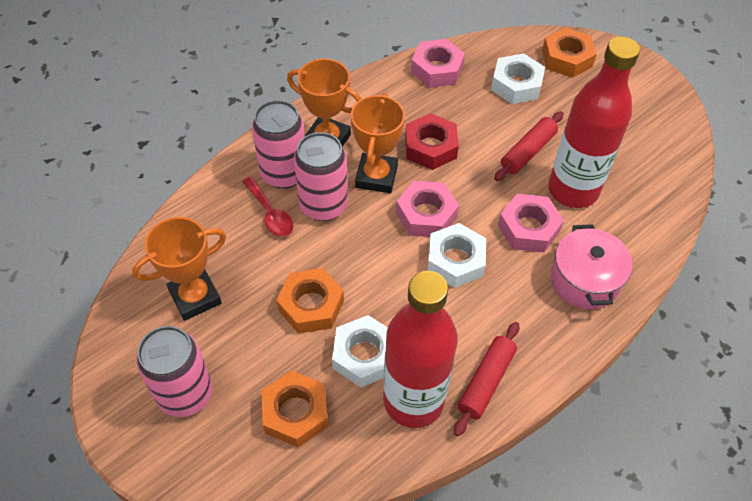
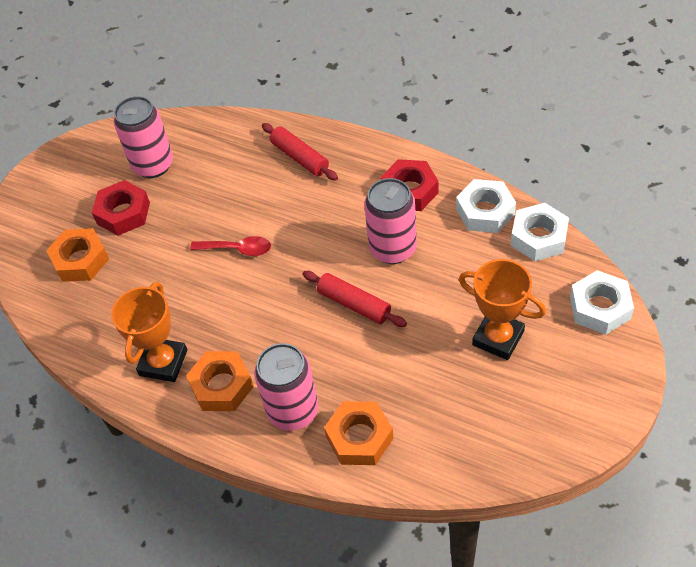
orange trophy: 3 -> 2
pink nut: 3 -> 0
pink pot: 1 -> 0
red bottle: 2 -> 0
red nut: 1 -> 2

